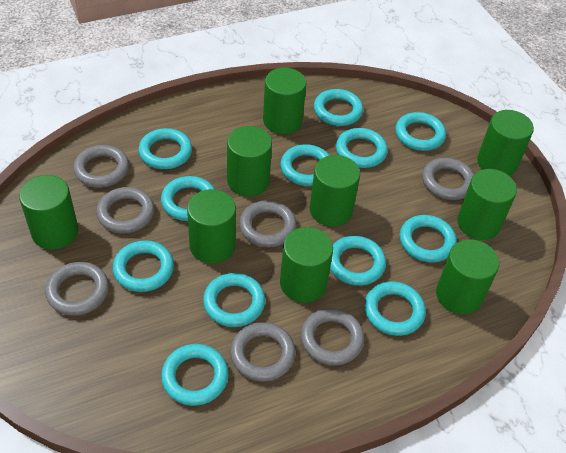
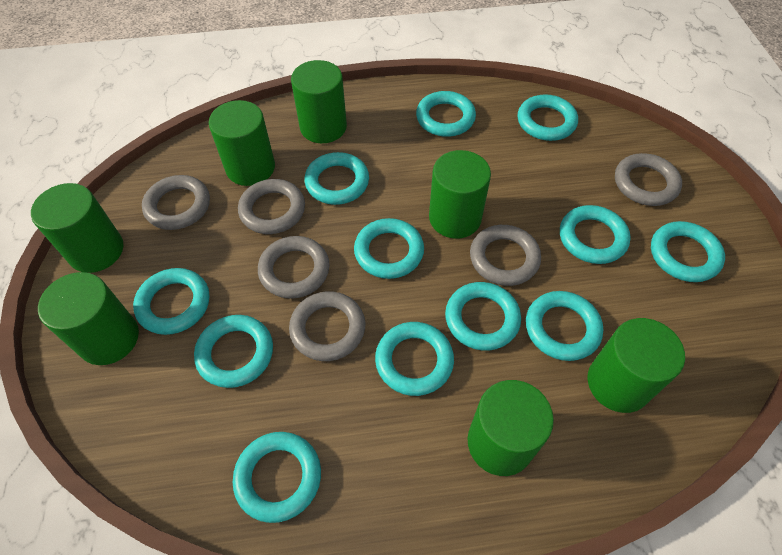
green cylinder: 9 -> 7
grey ring: 7 -> 6

